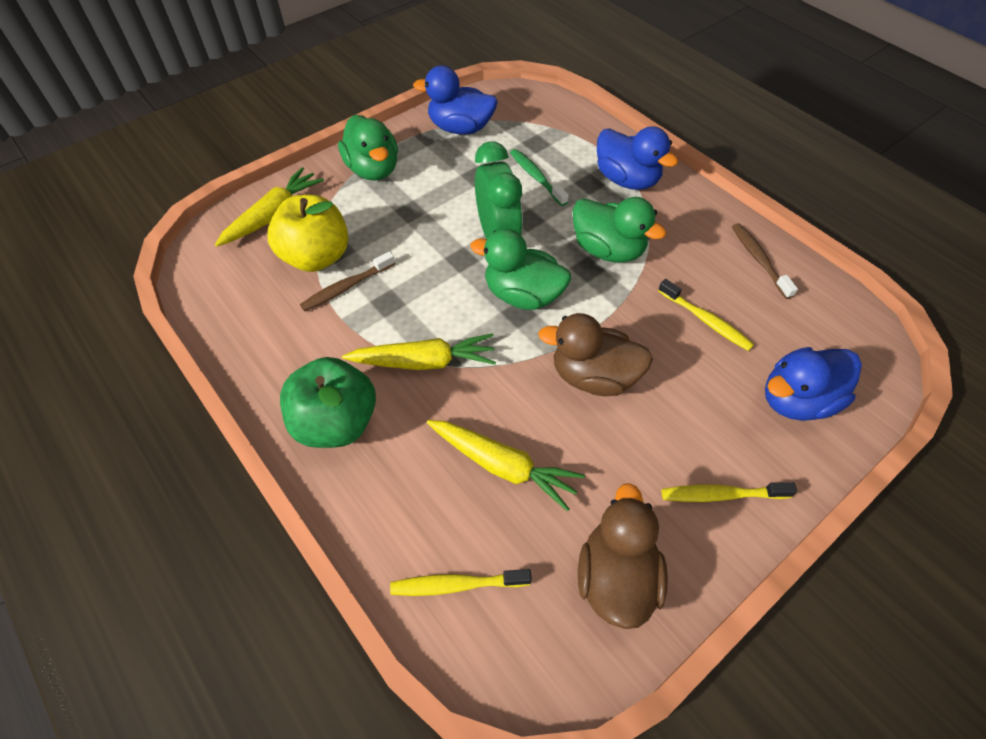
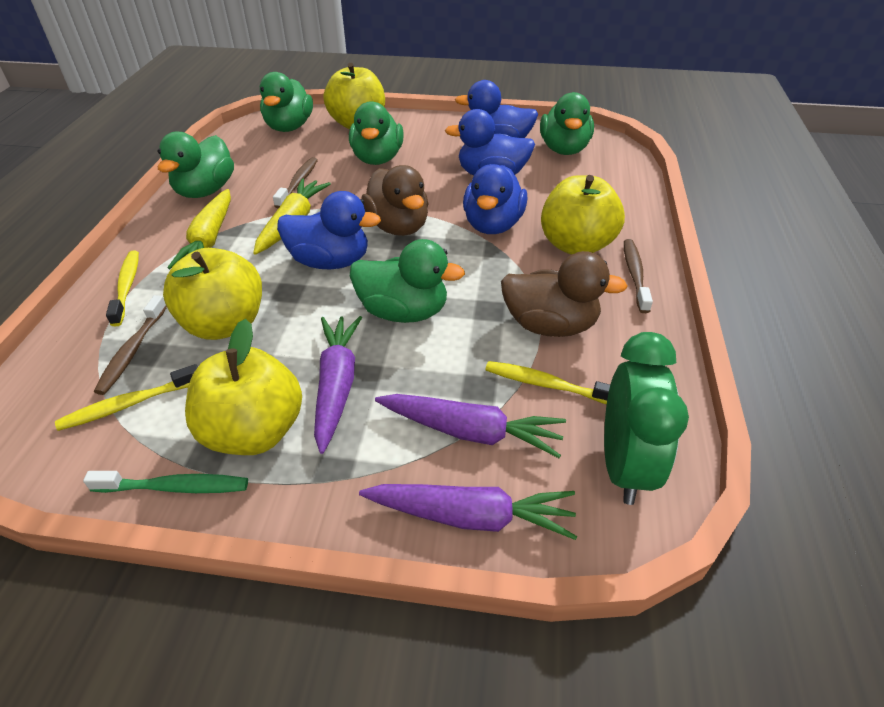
blue duck: 3 -> 4
brown toothbrush: 2 -> 3
green apple: 1 -> 0
green duck: 3 -> 5
purple carrot: 0 -> 3
yellow apple: 1 -> 4
yellow carrot: 3 -> 2

